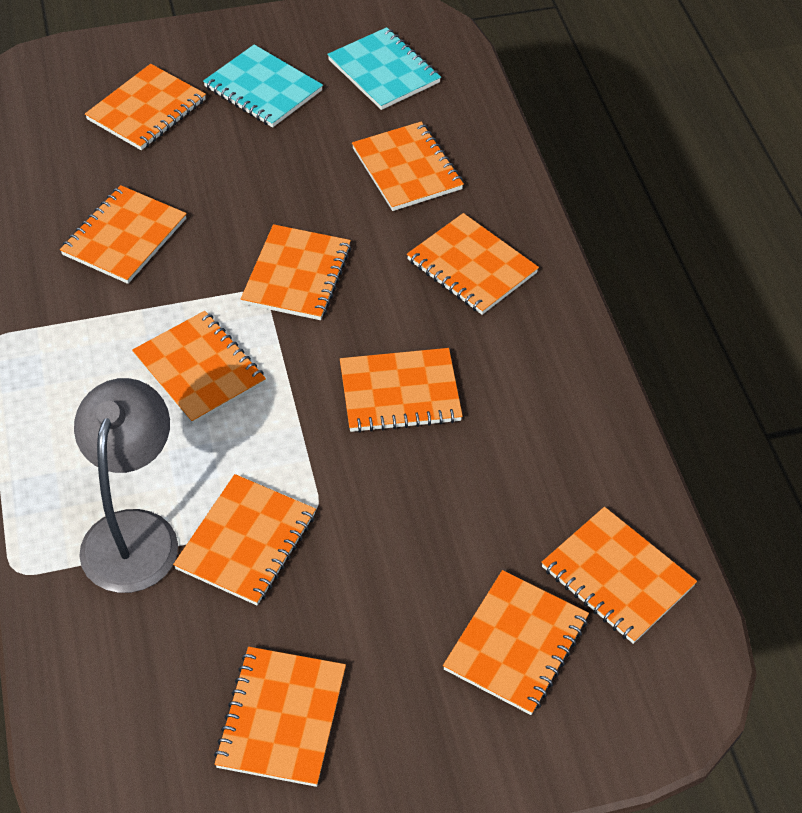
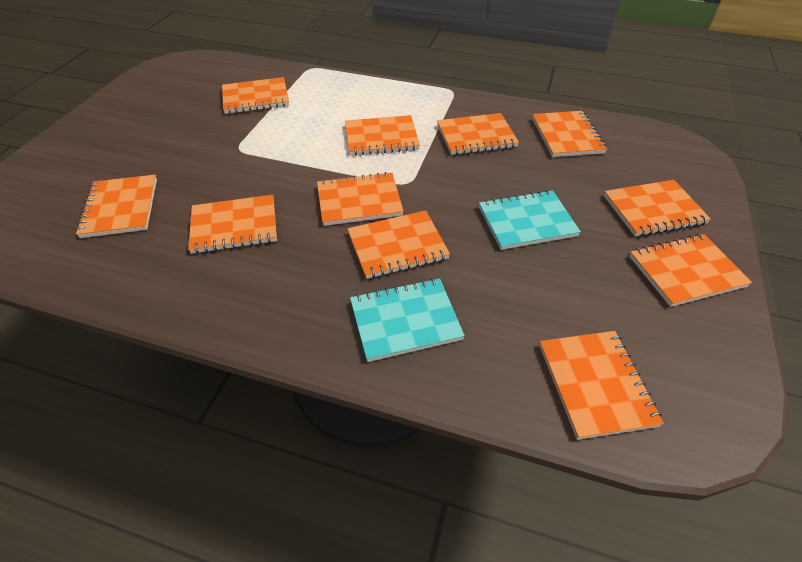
grey lamp: 1 -> 0

